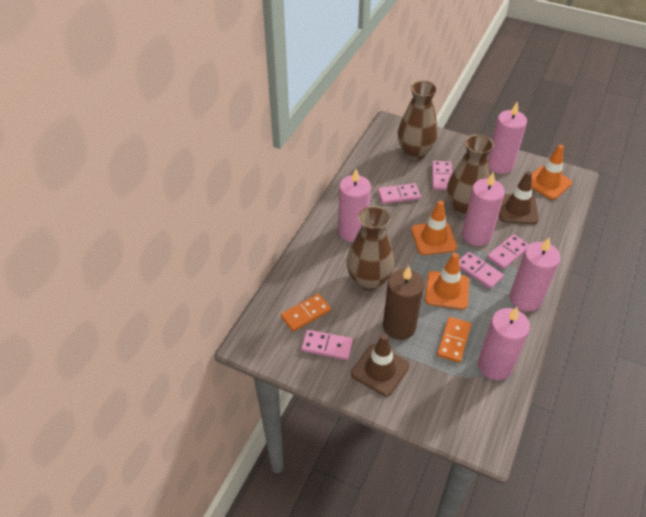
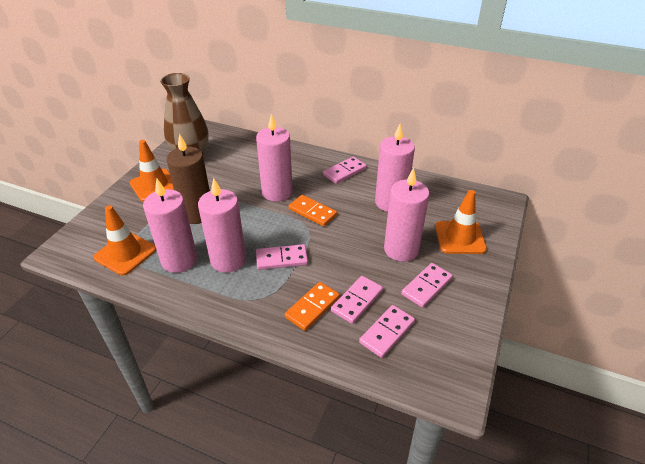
brown traffic cone: 2 -> 0
brown vase: 3 -> 1

